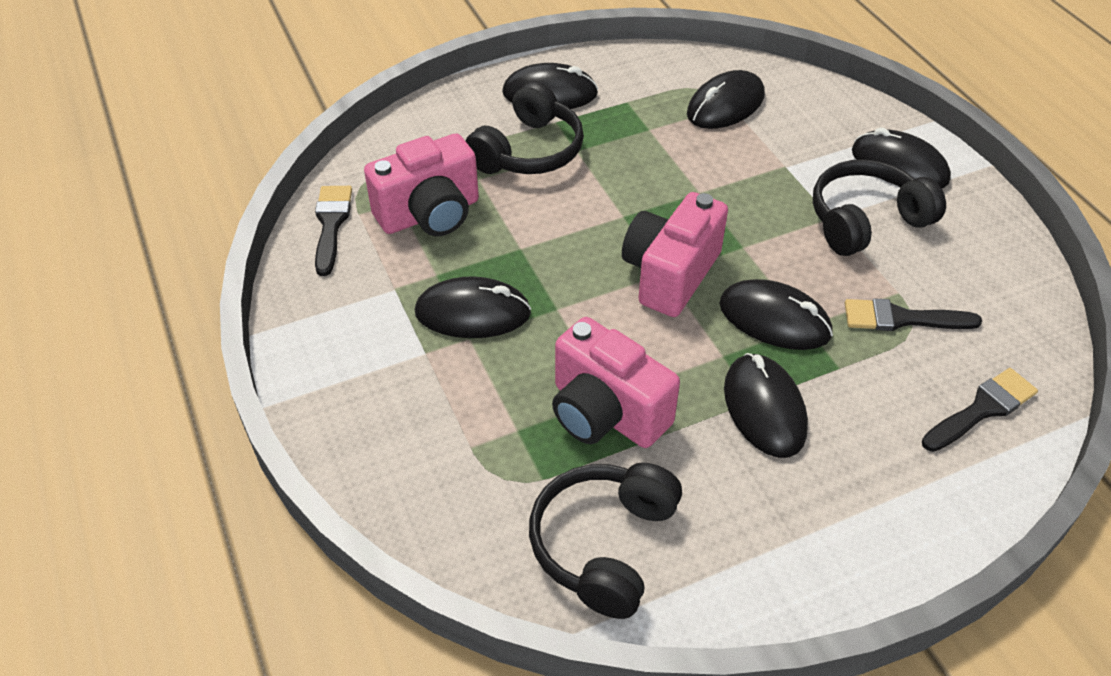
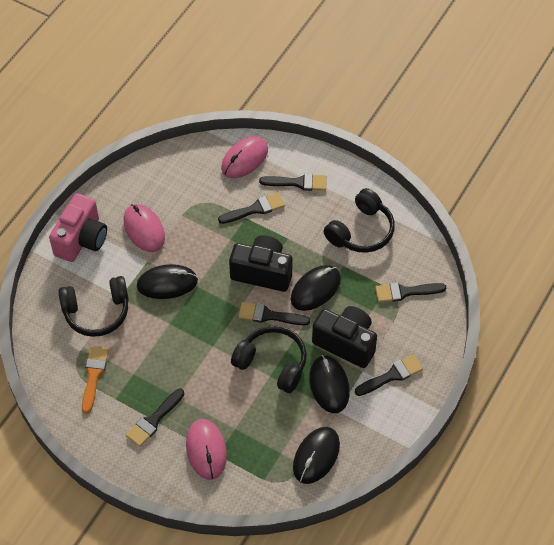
black brush: 3 -> 6
black camera: 0 -> 2
black mouse: 6 -> 4
orange brush: 0 -> 1
pink camera: 3 -> 1
pink mouse: 0 -> 3

